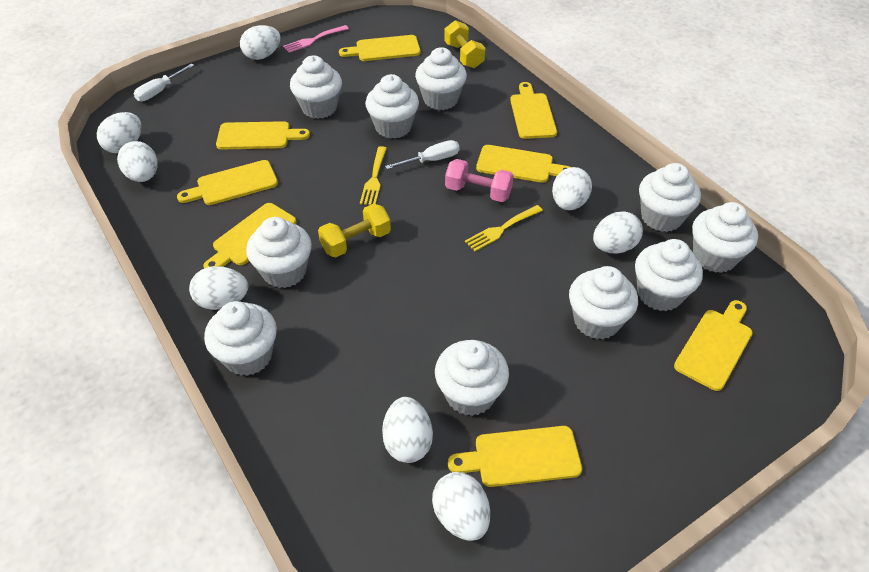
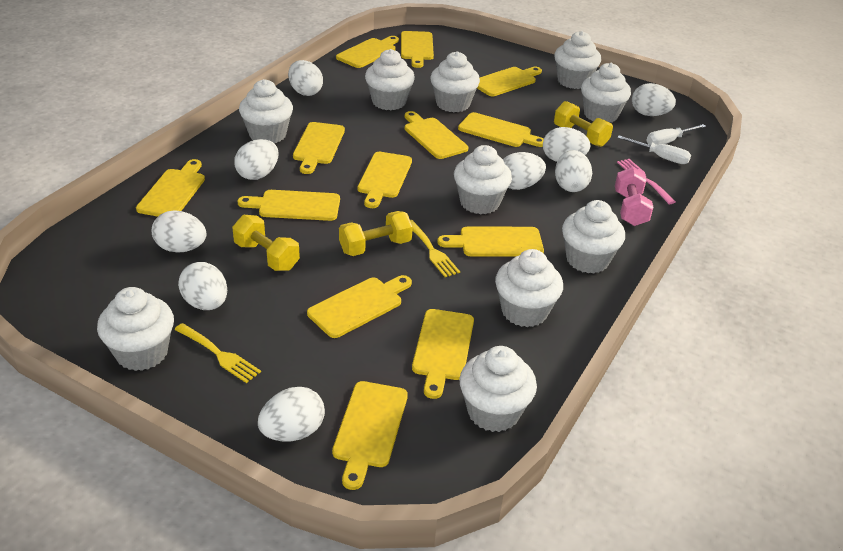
white egg: 8 -> 9
yellow cutting board: 8 -> 13
yellow dumbbell: 2 -> 3

